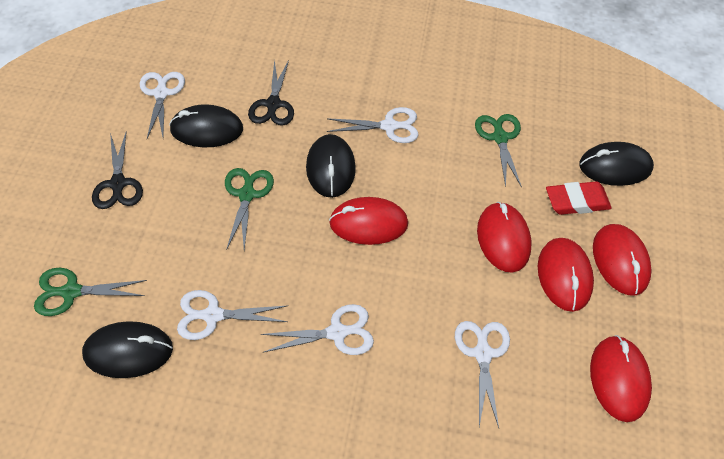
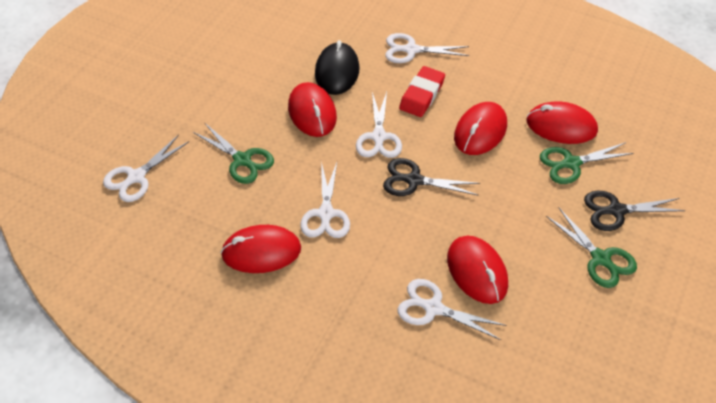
black mouse: 4 -> 1

